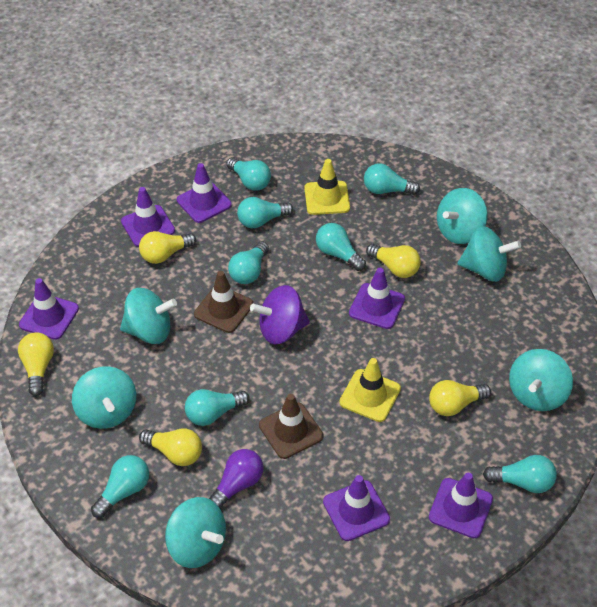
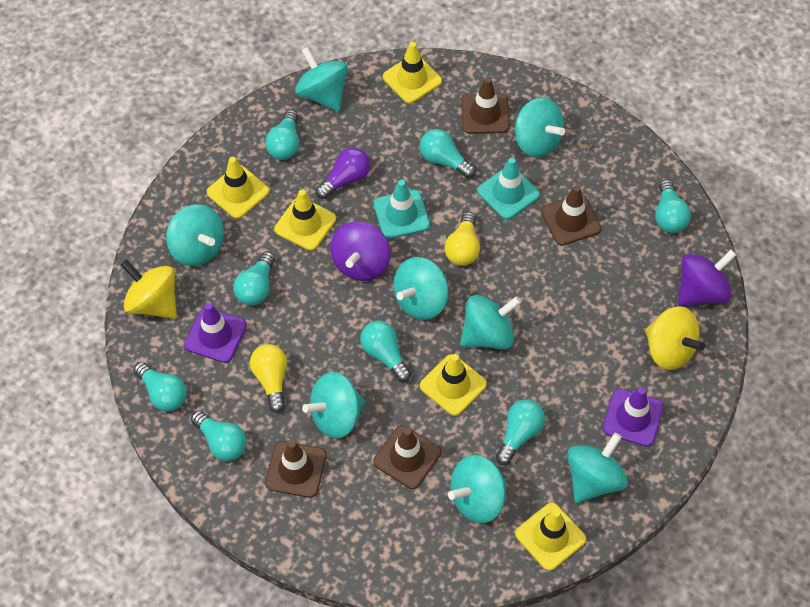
brown traffic cone: 2 -> 4
purple spinning top: 1 -> 2
purple traffic cone: 6 -> 2
turquoise spinning top: 6 -> 8
turquoise traffic cone: 0 -> 2
yellow light bulb: 5 -> 2
yellow spinning top: 0 -> 2
yellow traffic cone: 2 -> 5

